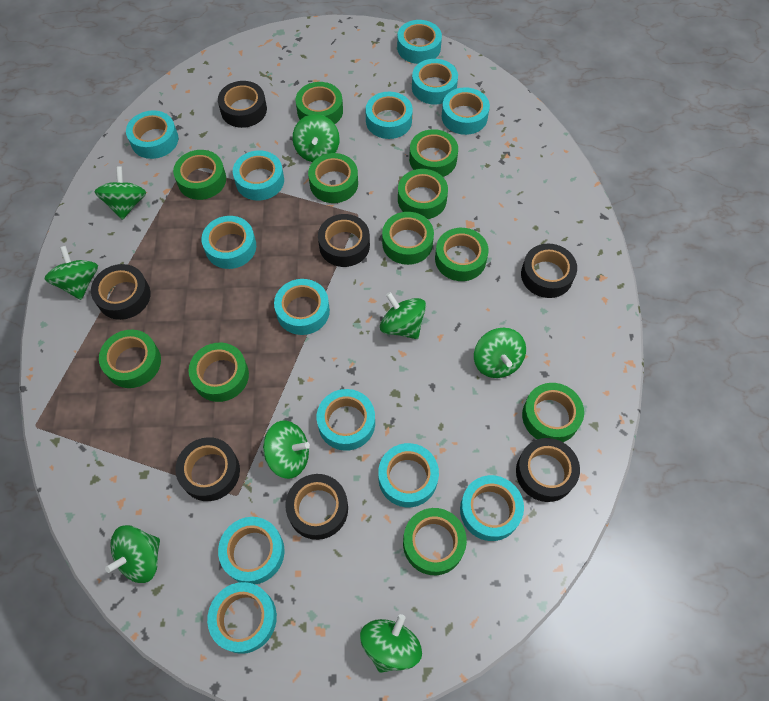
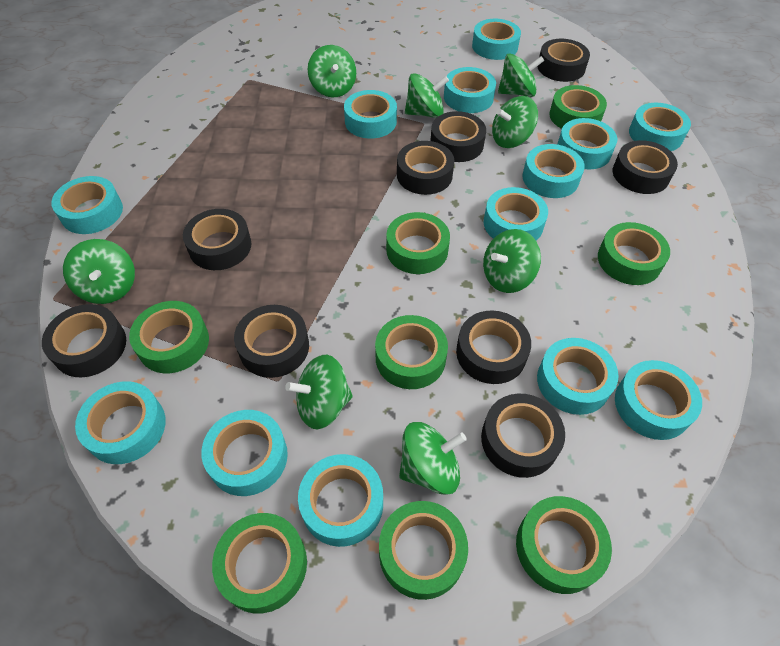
black tape: 7 -> 9
green tape: 11 -> 8

